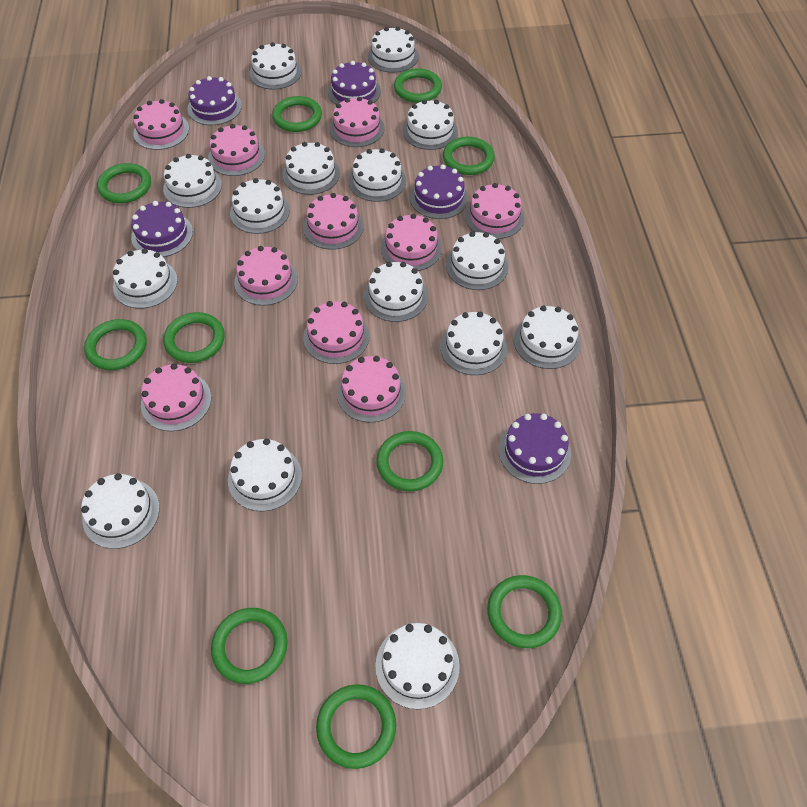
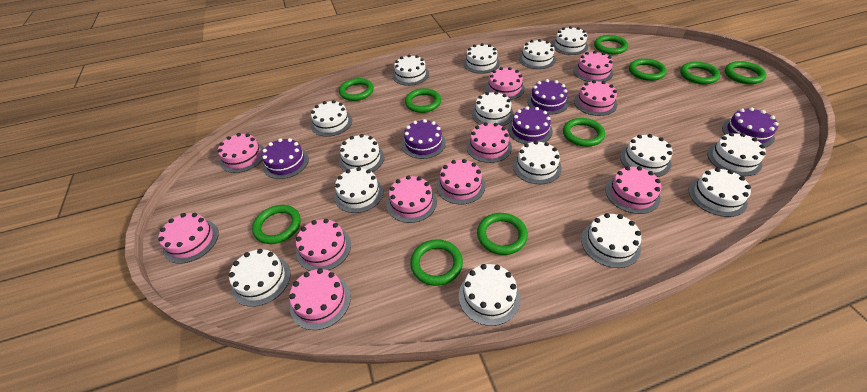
pink cake: 10 -> 11

